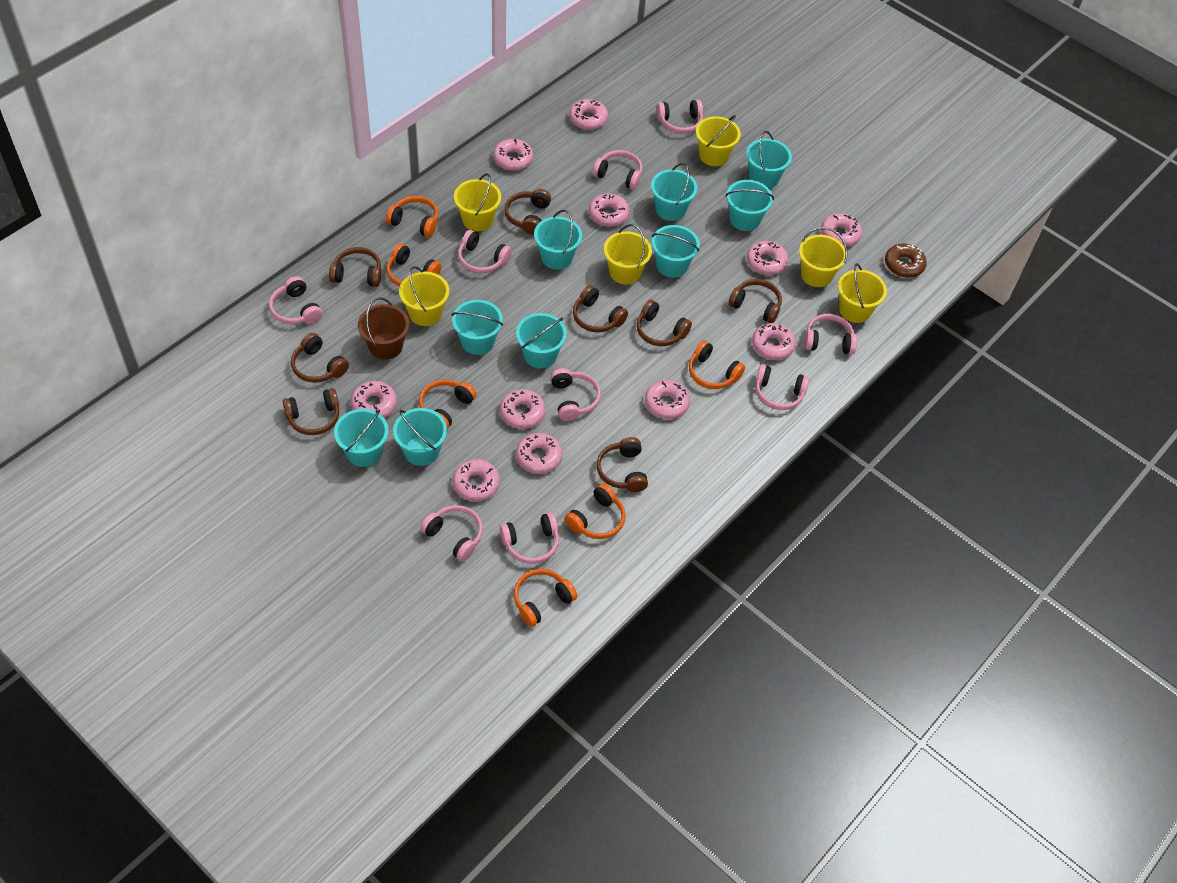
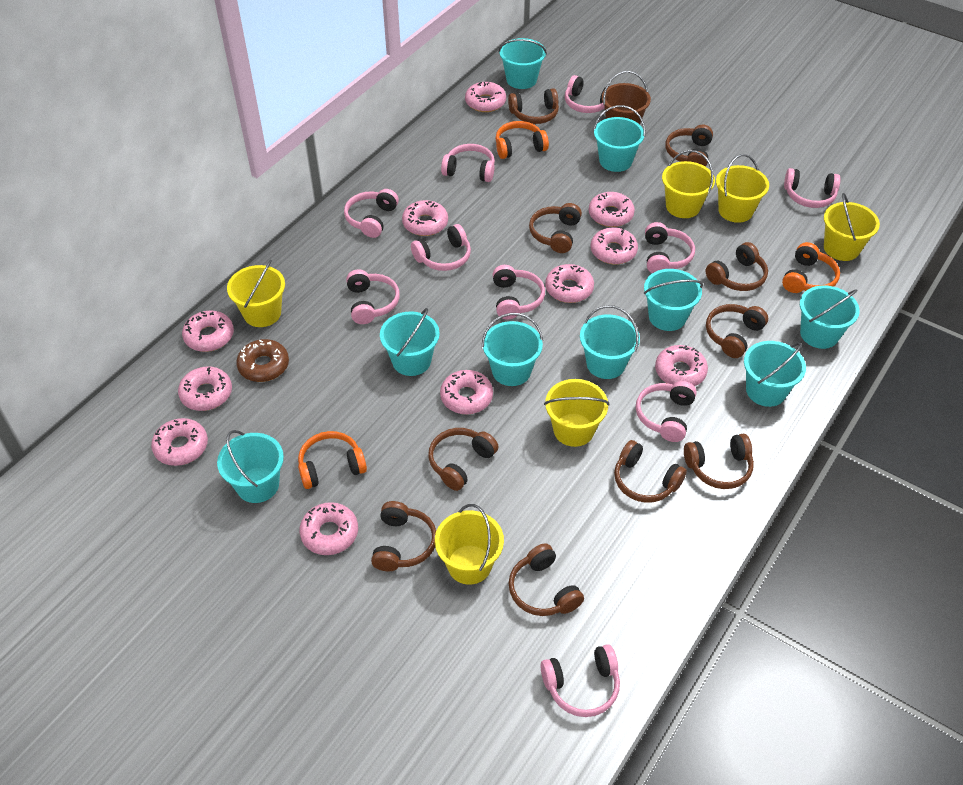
brown headphones: 8 -> 10
orange headphones: 6 -> 3
pink headphones: 9 -> 10

